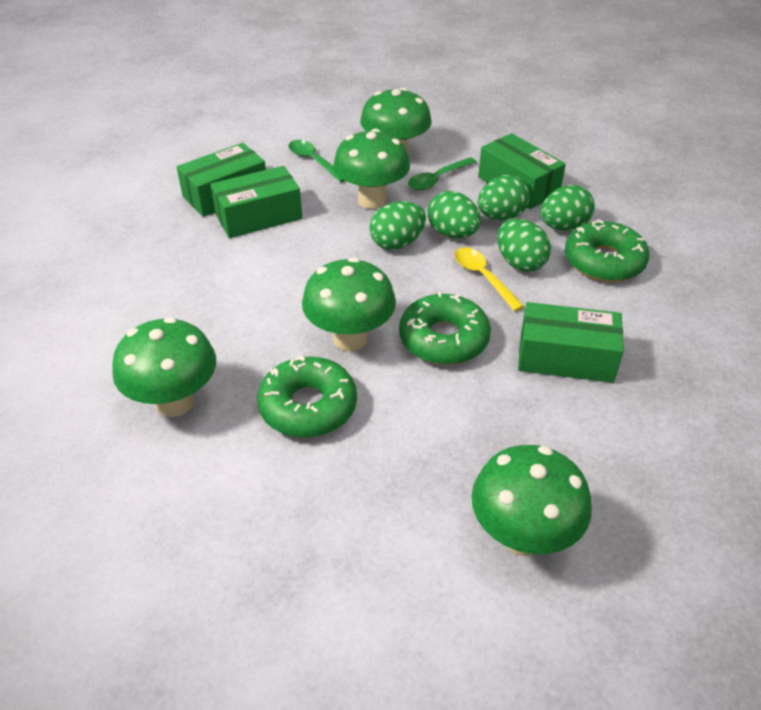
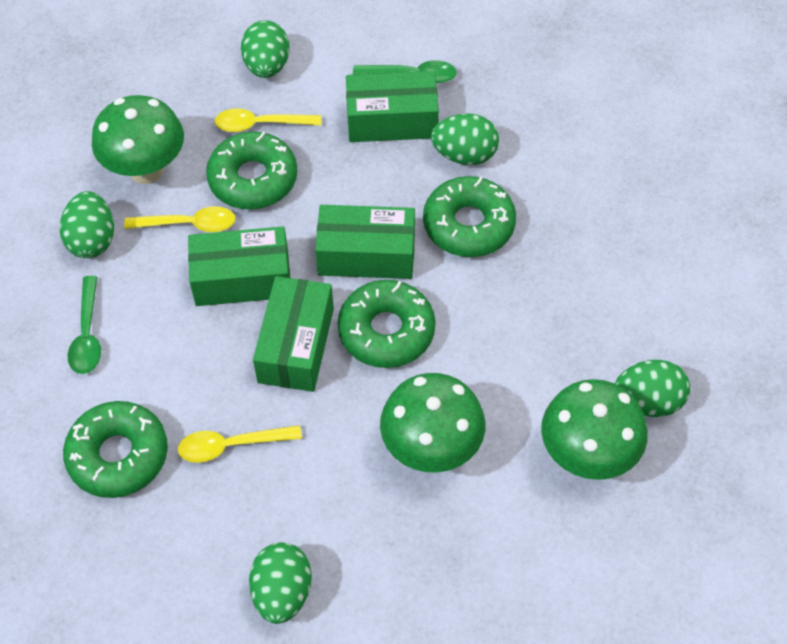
green donut: 3 -> 4
green mushroom: 5 -> 3
yellow spoon: 1 -> 3

